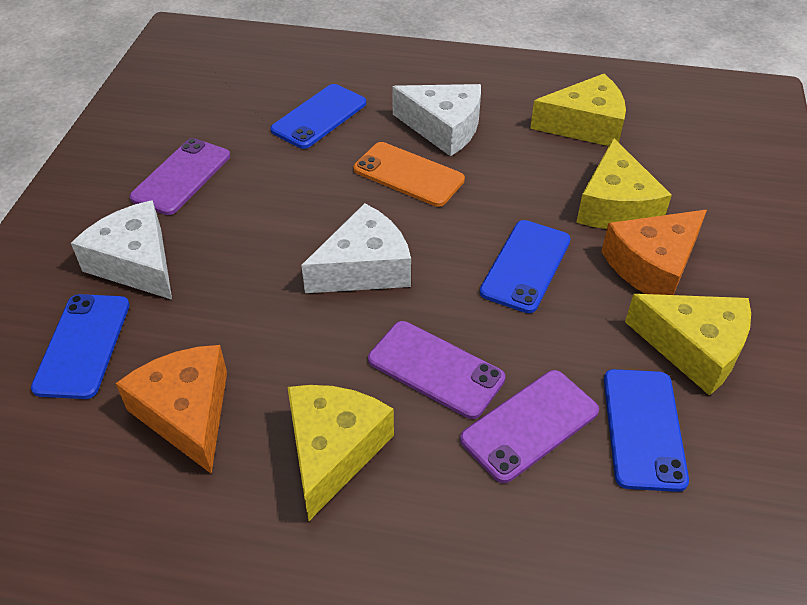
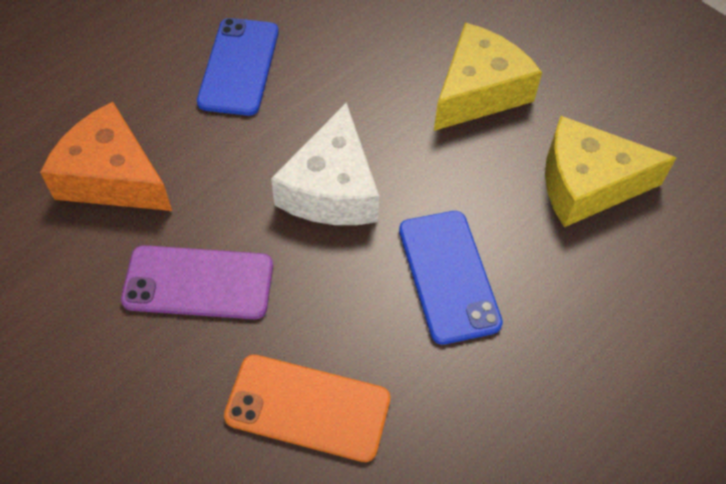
blue phone: 4 -> 2
orange cheese: 2 -> 1
purple phone: 3 -> 1
white cheese: 3 -> 1
yellow cheese: 4 -> 2

